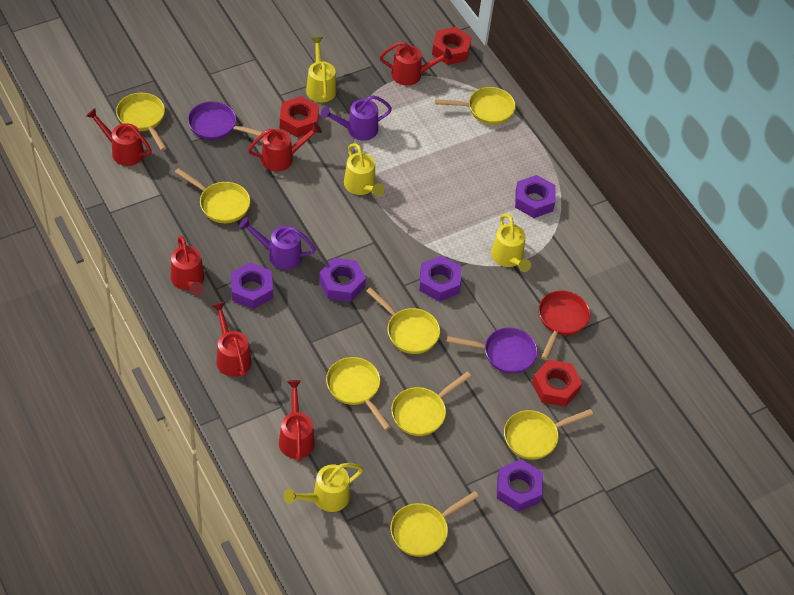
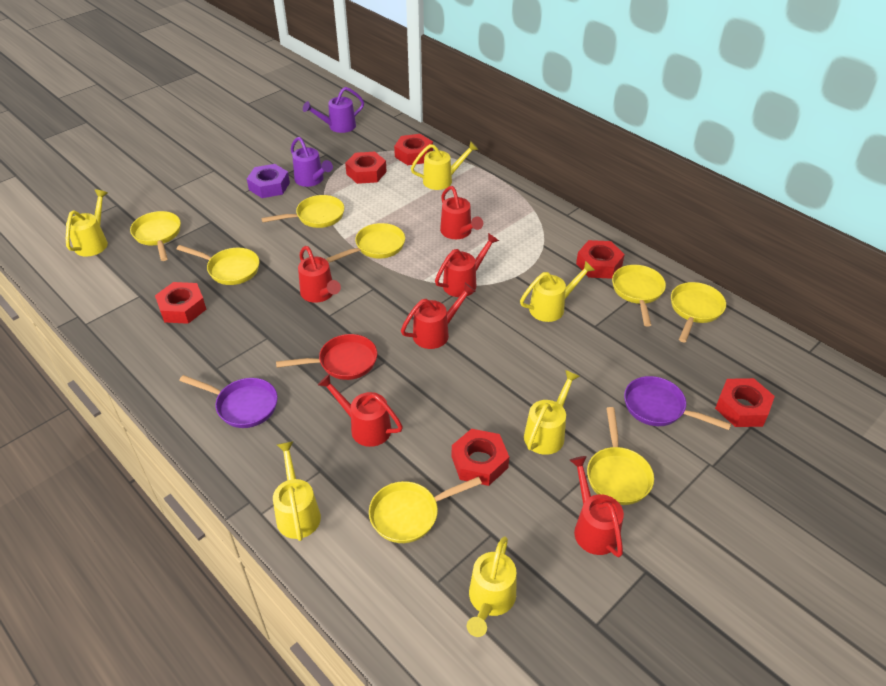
purple nut: 5 -> 1
red nut: 3 -> 6
yellow watering can: 4 -> 6

